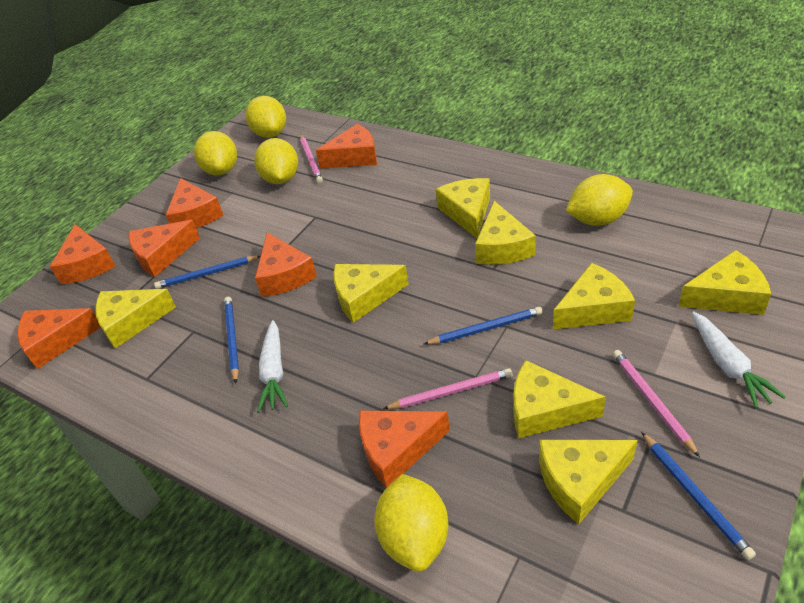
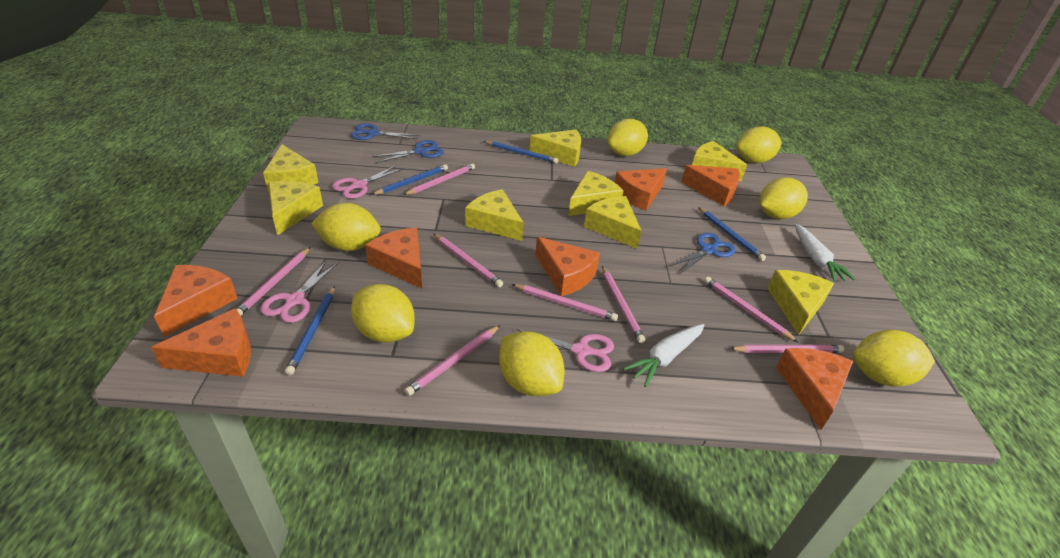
blue scissors: 0 -> 3
pink pencil: 3 -> 8
pink scissors: 0 -> 3
yellow lemon: 5 -> 7

